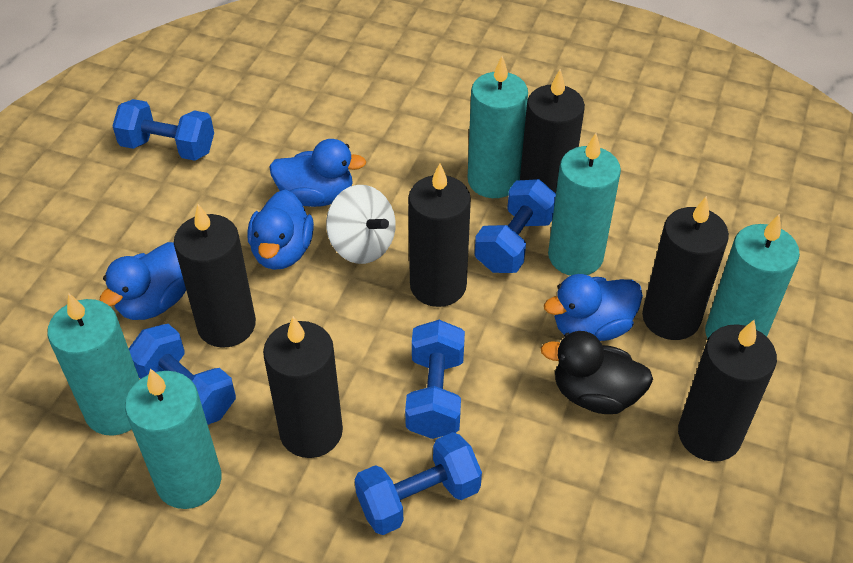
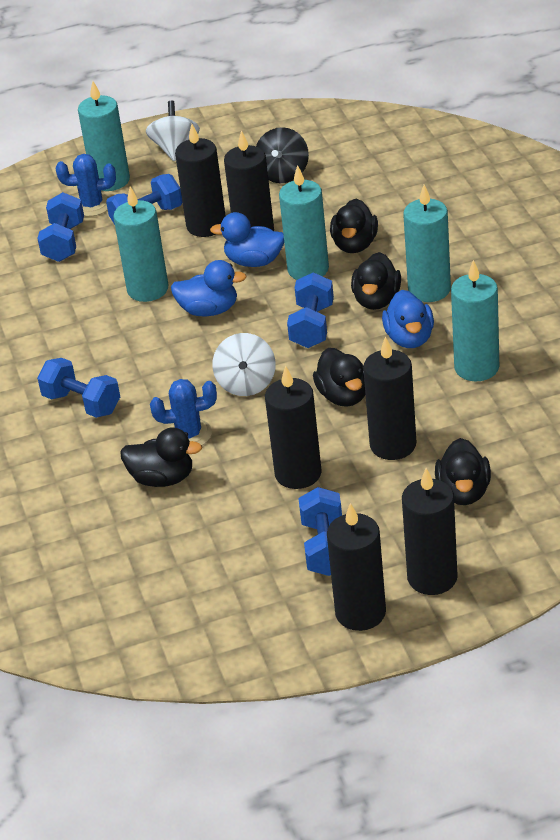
black duck: 1 -> 5
black spinning top: 0 -> 1
blue cactus: 0 -> 2
blue duck: 4 -> 3
white spinning top: 1 -> 2

